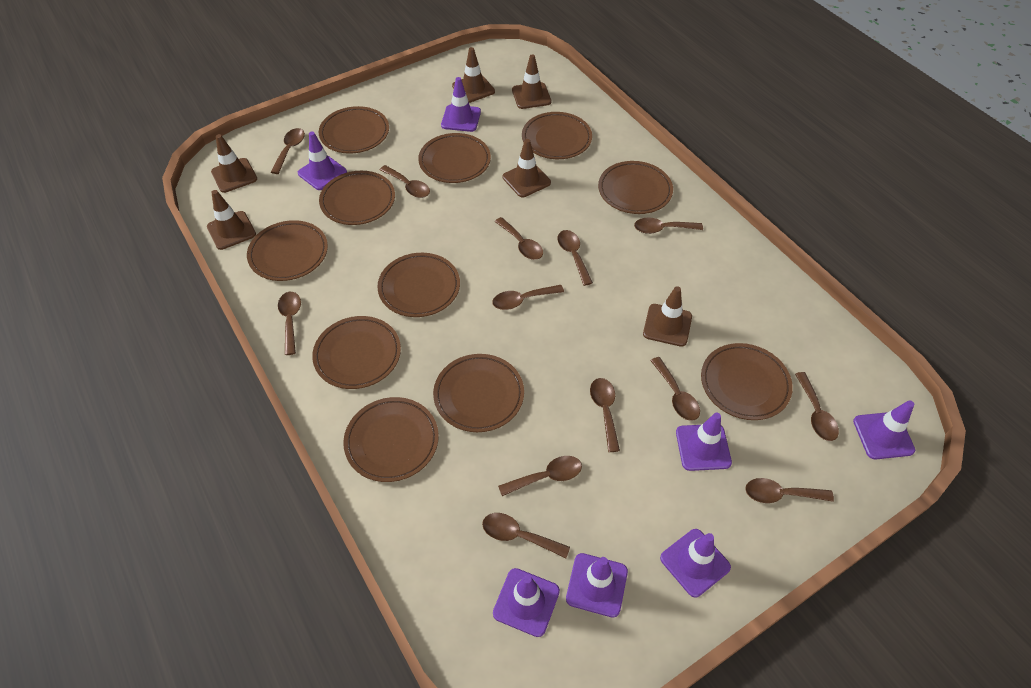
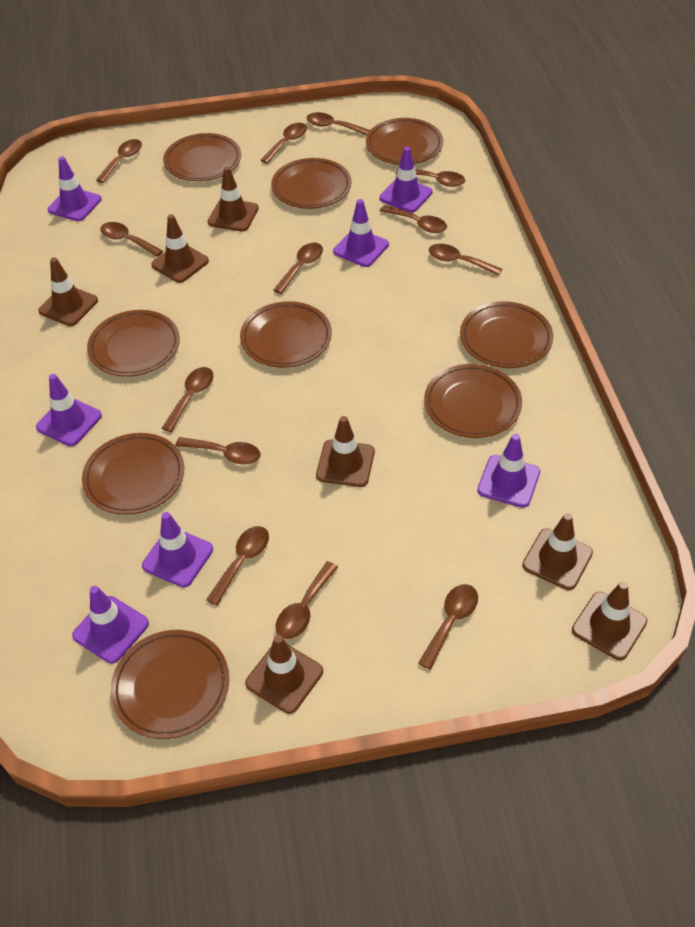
brown plate: 11 -> 9
brown traffic cone: 6 -> 7

